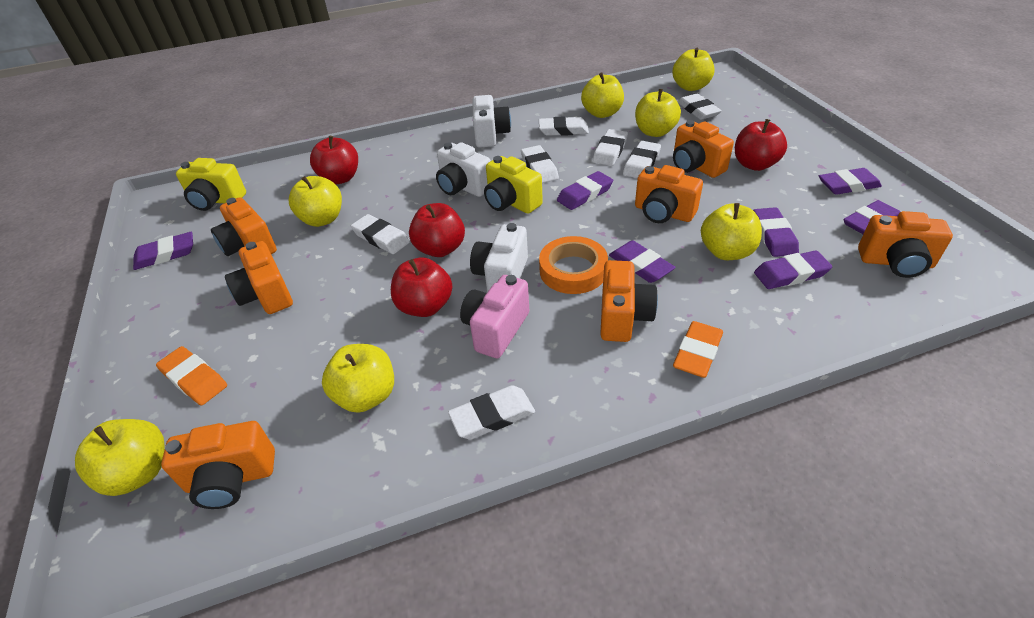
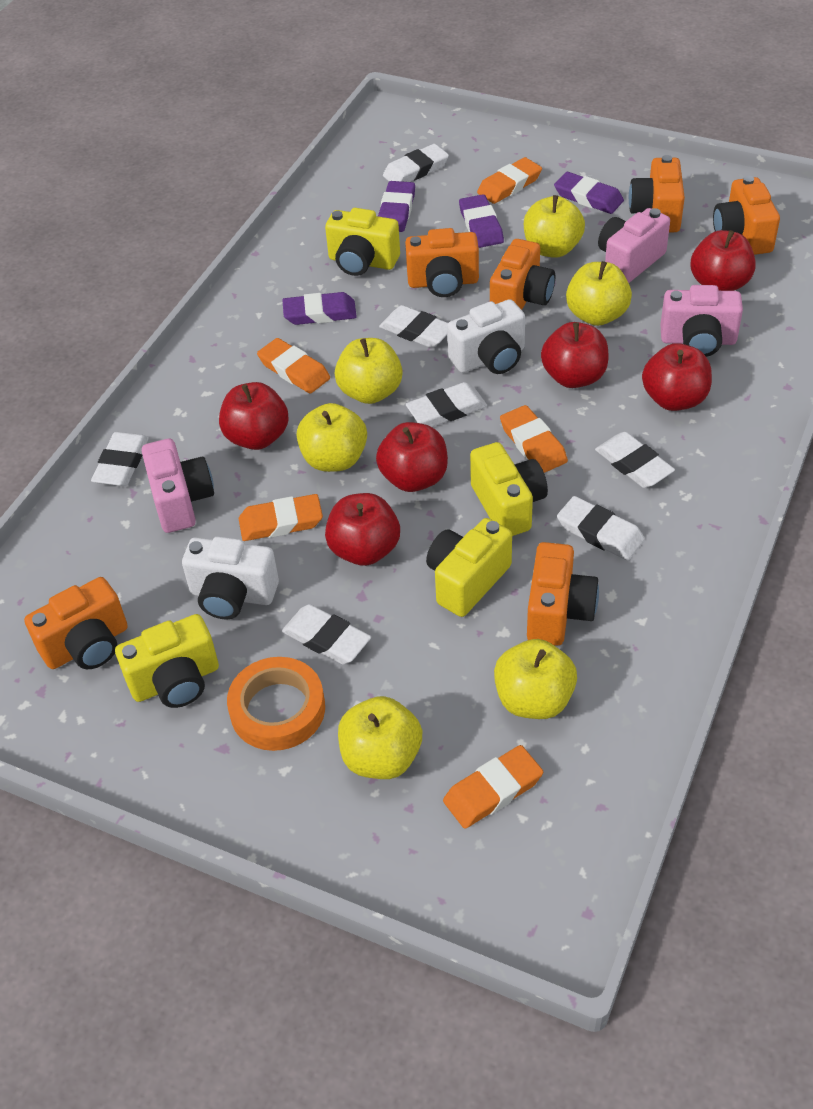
orange camera: 7 -> 6
orange eraser: 2 -> 5
pink camera: 1 -> 3
purple eraser: 7 -> 4
red apple: 4 -> 6
white camera: 3 -> 2
yellow apple: 7 -> 6
yellow camera: 2 -> 4

